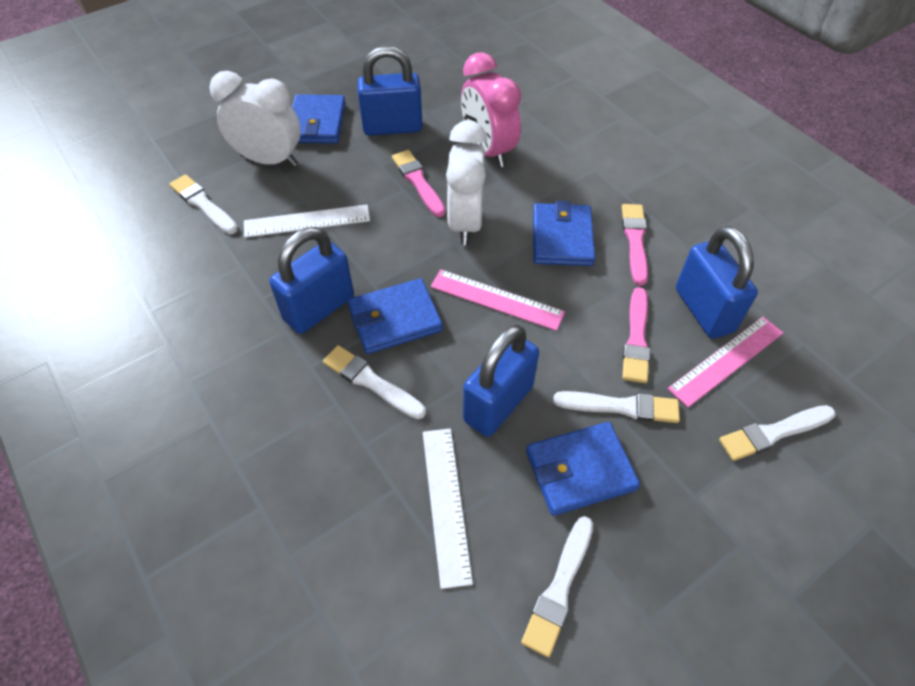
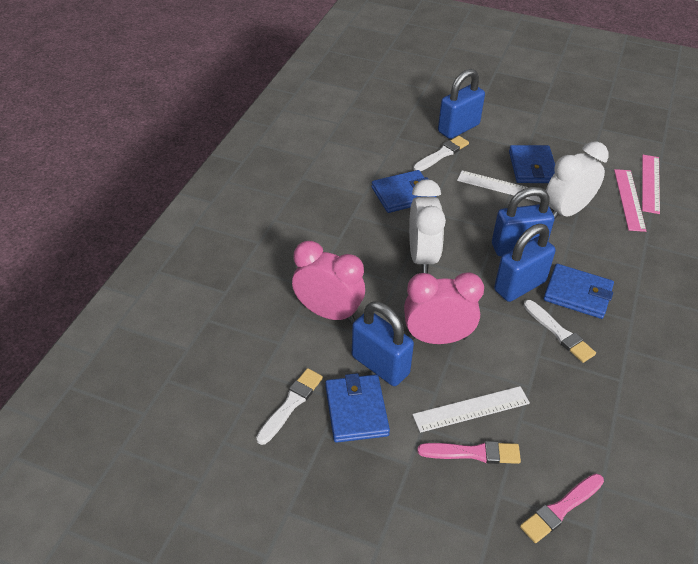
pink brush: 3 -> 2
pink clock: 1 -> 2
white brush: 5 -> 3

